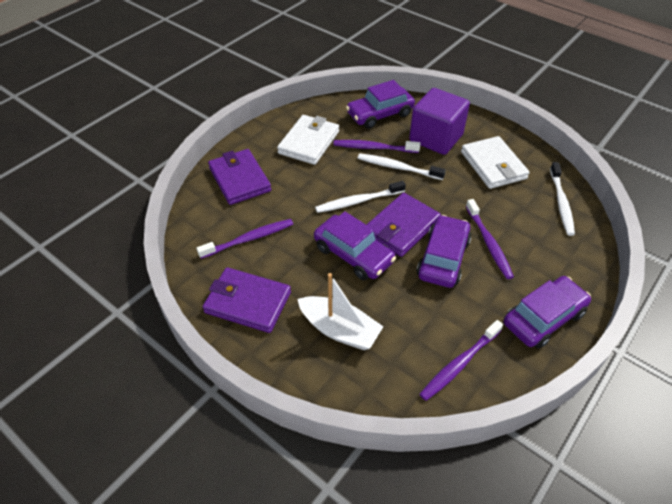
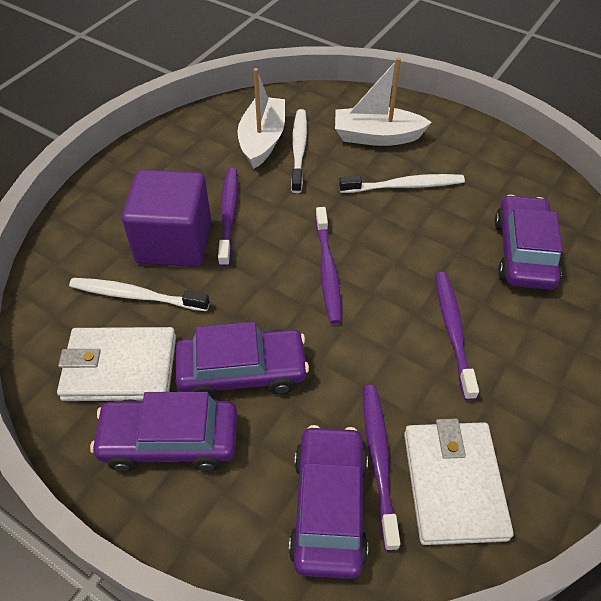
purple wallet: 3 -> 0
white boat: 1 -> 2

